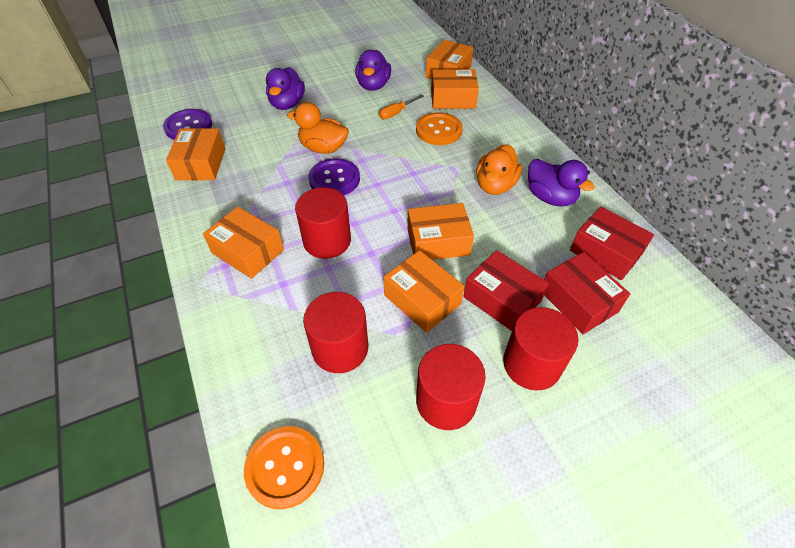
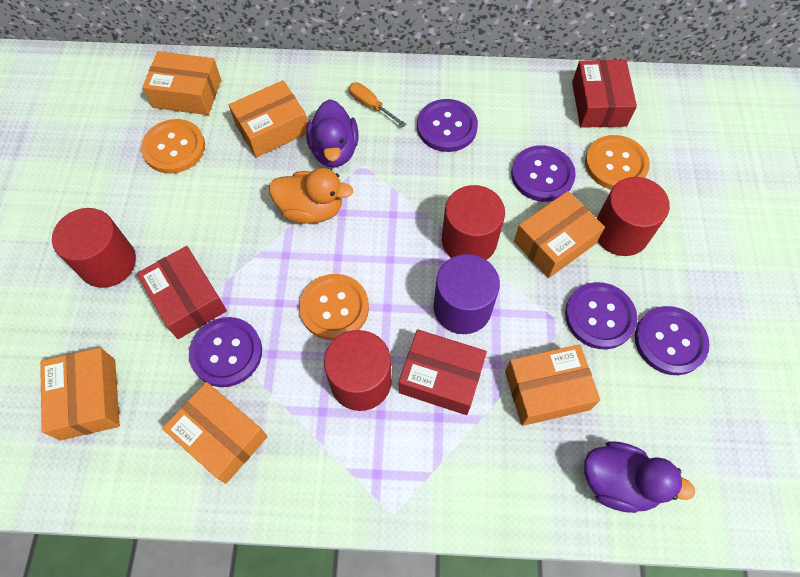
orange button: 2 -> 3
orange duck: 2 -> 1
purple button: 2 -> 5
purple cylinder: 0 -> 1
purple duck: 3 -> 2

